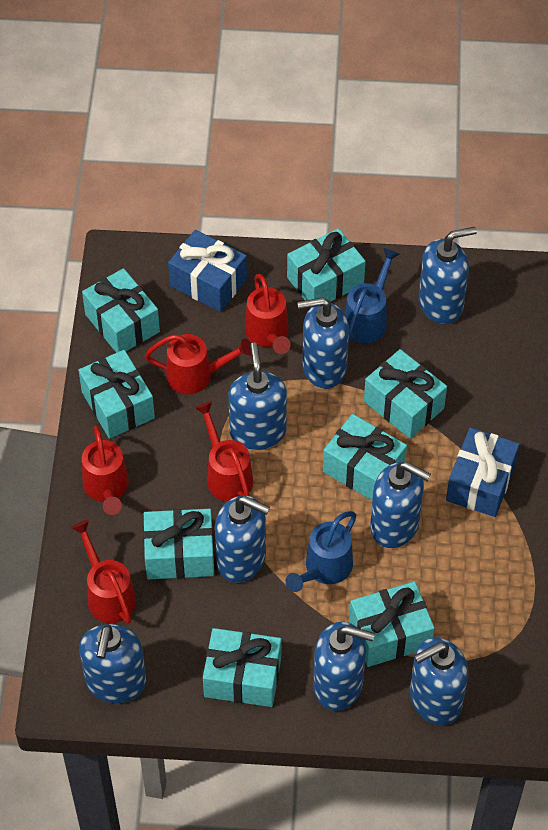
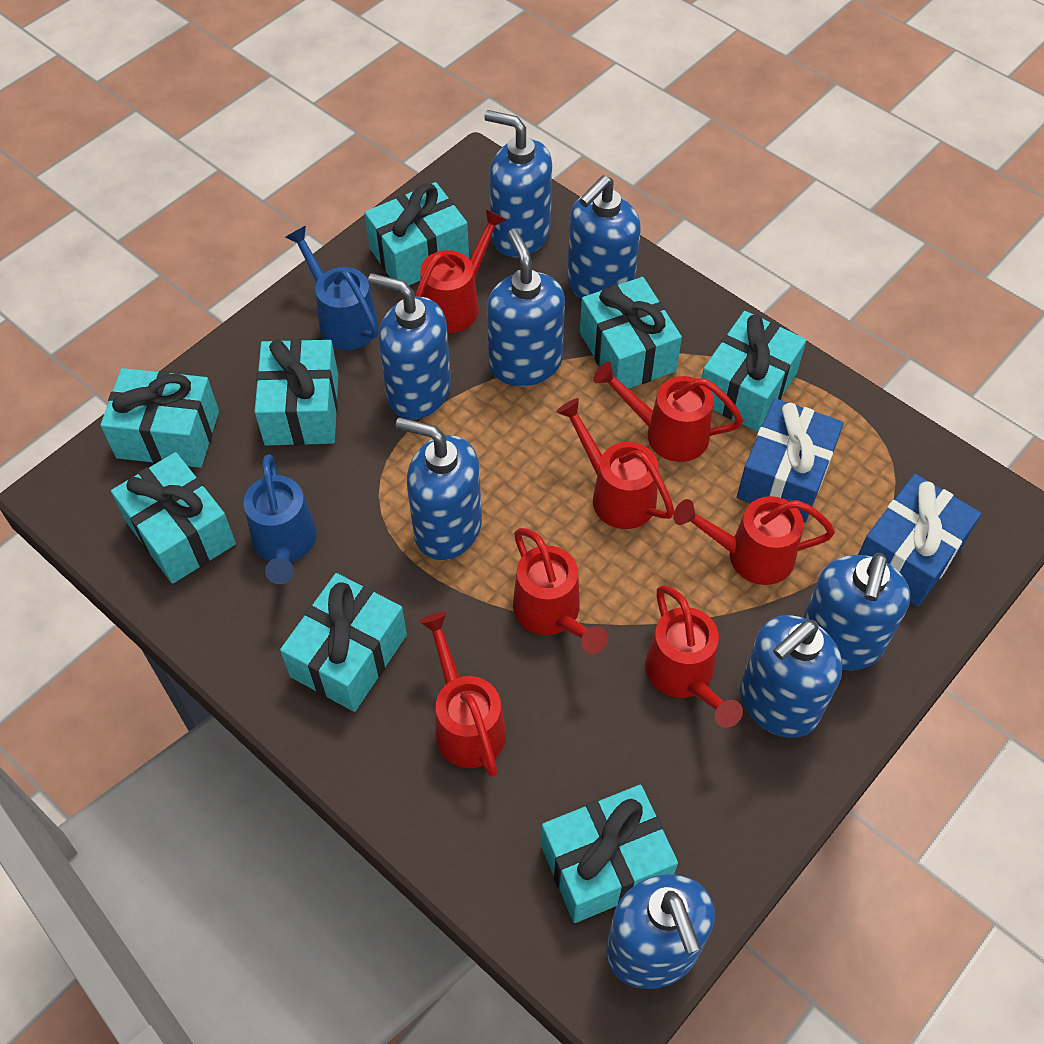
red watering can: 5 -> 7

